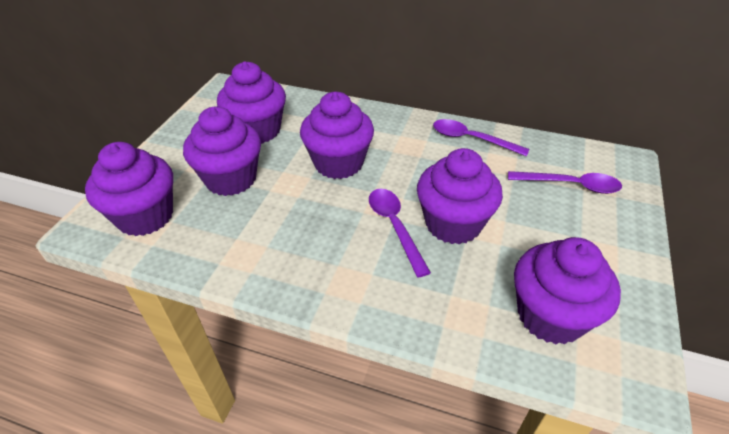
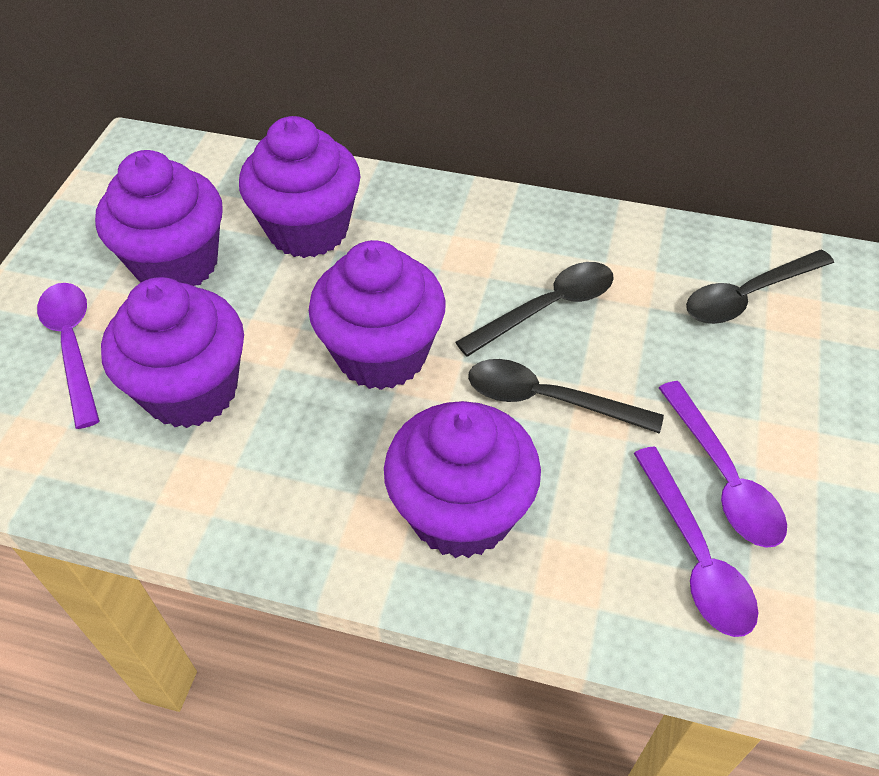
black spoon: 0 -> 3
purple cupcake: 6 -> 5

